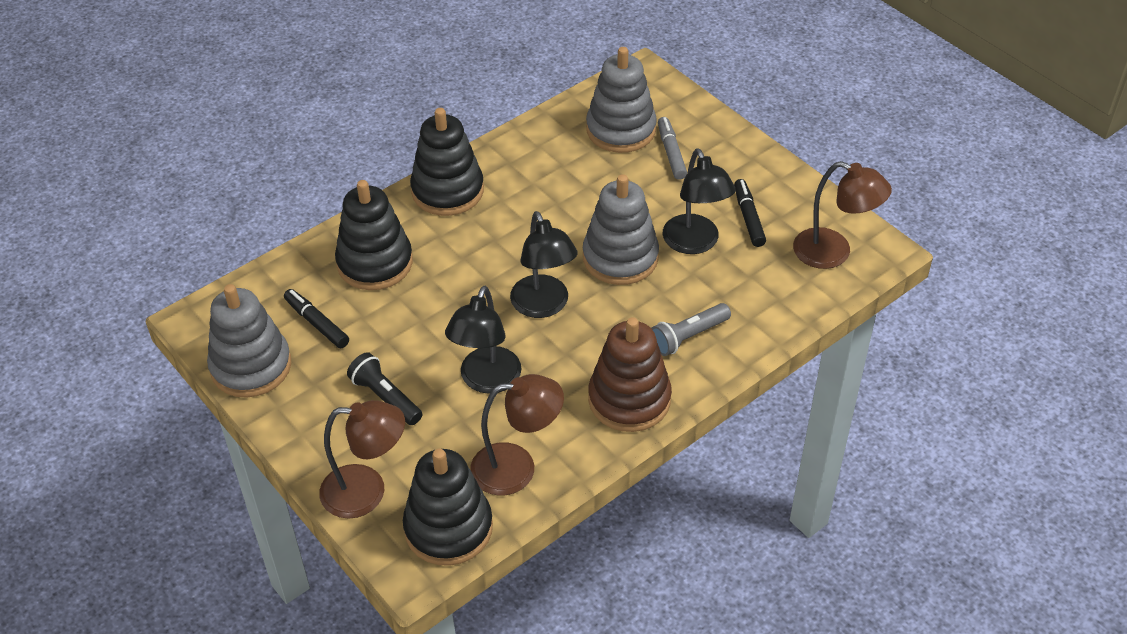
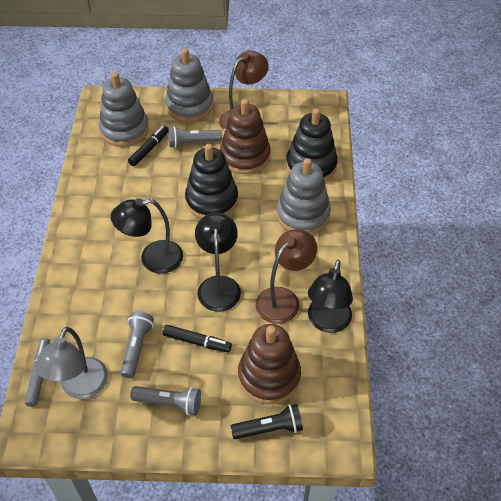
black stacking toy: 3 -> 2
brown lamp: 3 -> 2
brown stacking toy: 1 -> 2
grey flashlight: 1 -> 3
grey lamp: 0 -> 1

